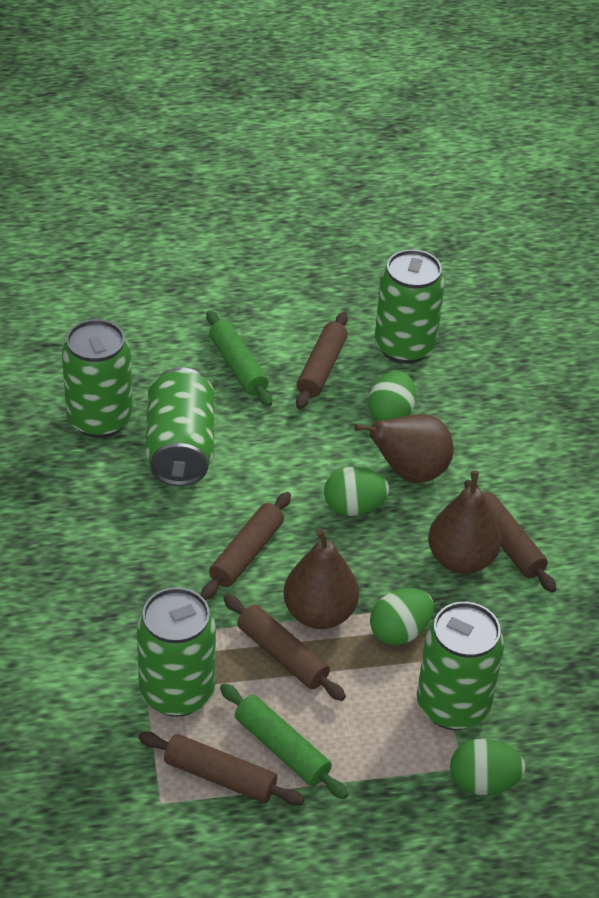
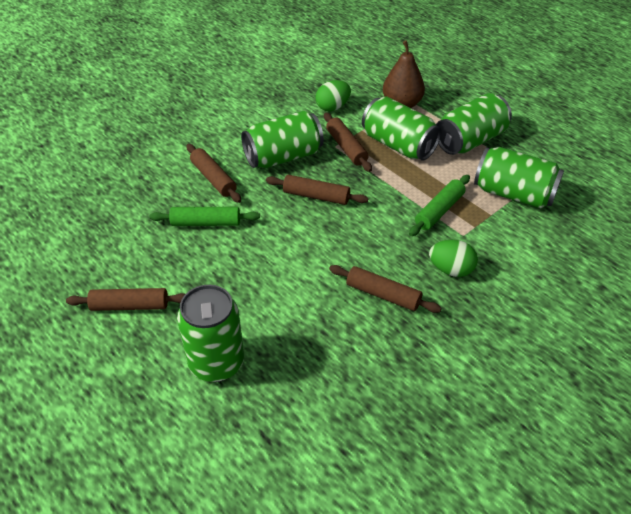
brown pear: 3 -> 1
green egg: 4 -> 2

